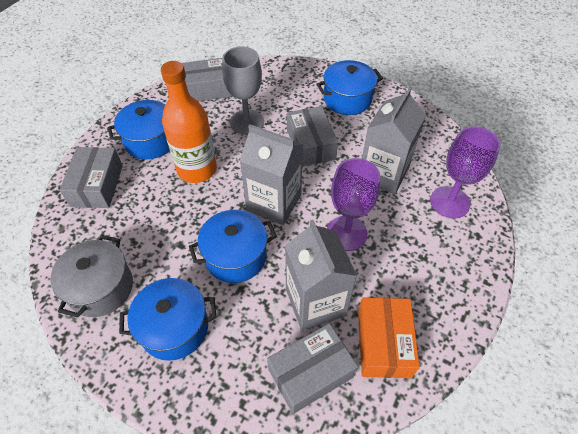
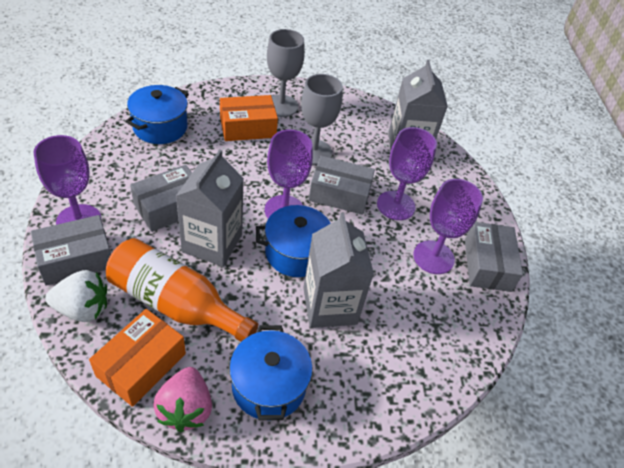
blue pot: 4 -> 3
grey goblet: 1 -> 2
grey pot: 1 -> 0
orange box: 1 -> 2
pink strawberry: 0 -> 1
purple goblet: 2 -> 4
white strawberry: 0 -> 1

